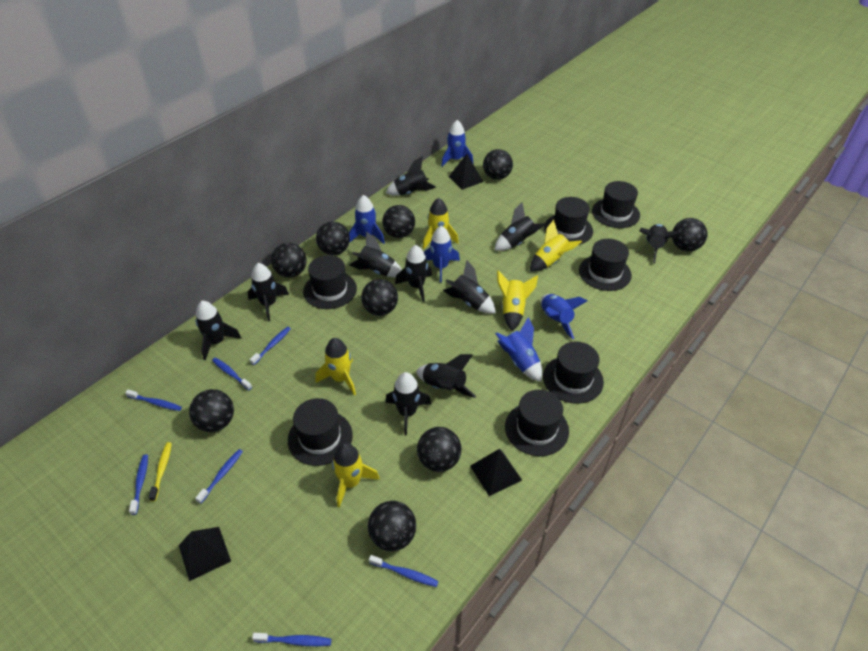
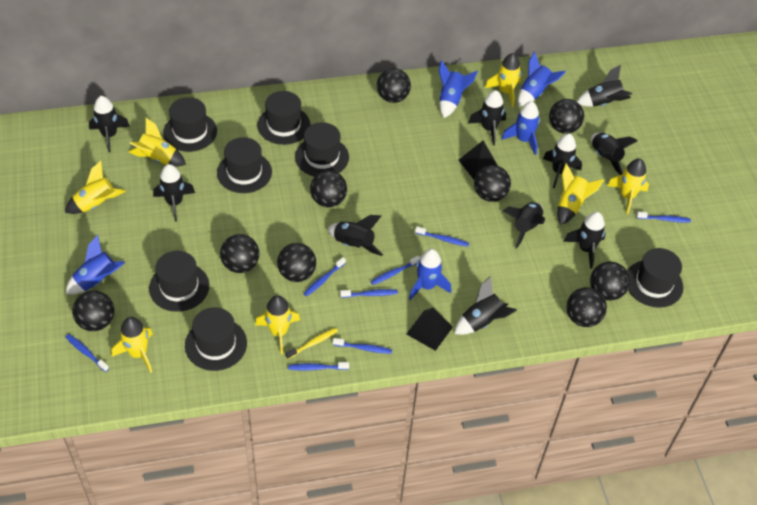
black pyramid: 3 -> 2
blue toothbrush: 7 -> 8
yellow rocket: 5 -> 7

